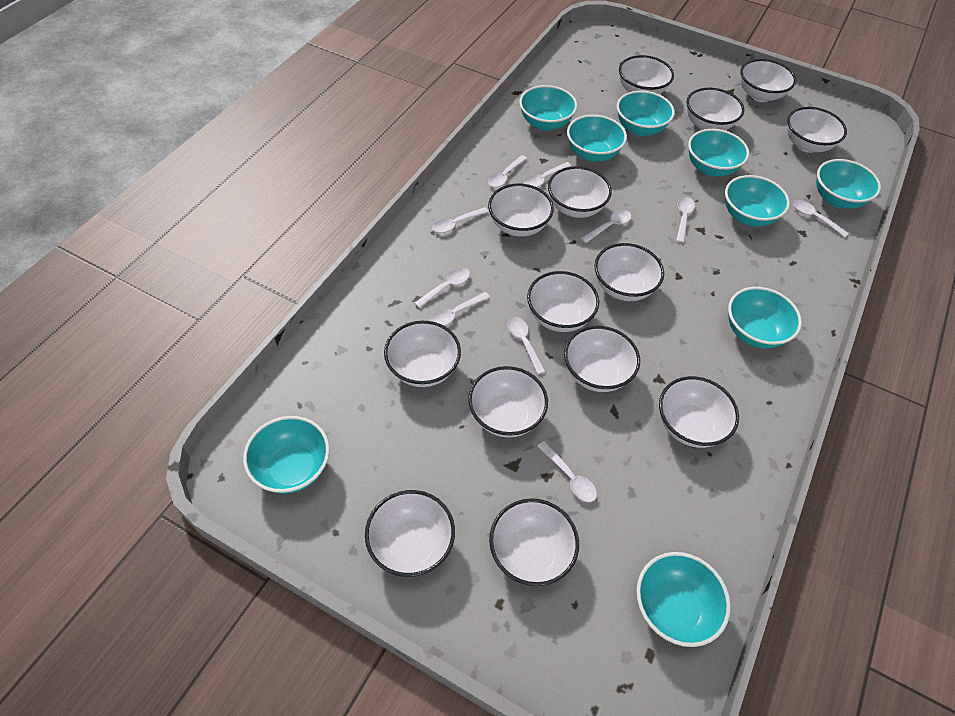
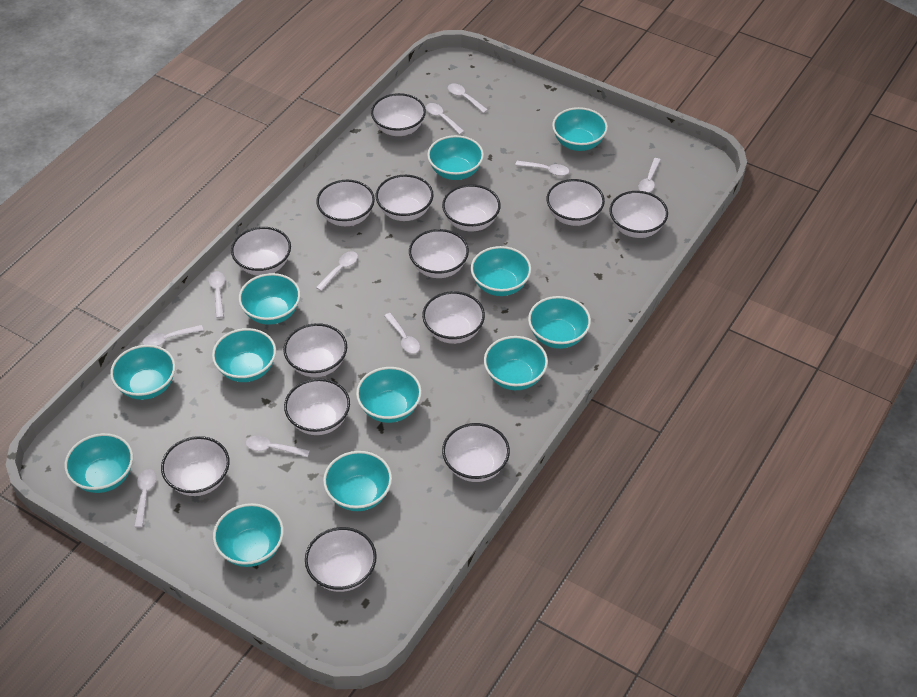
turquoise bowl: 9 -> 12

